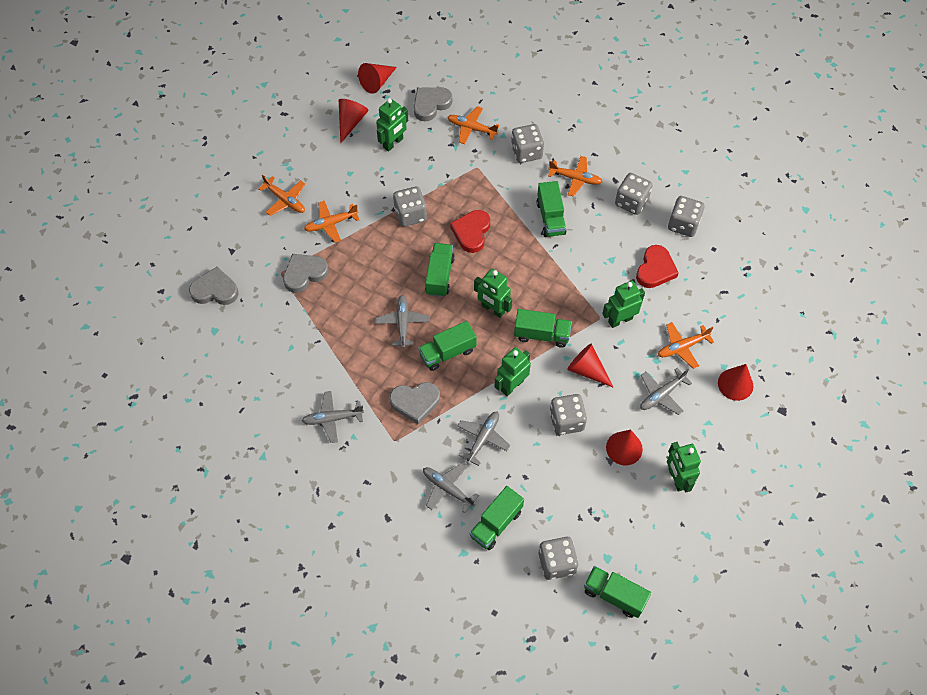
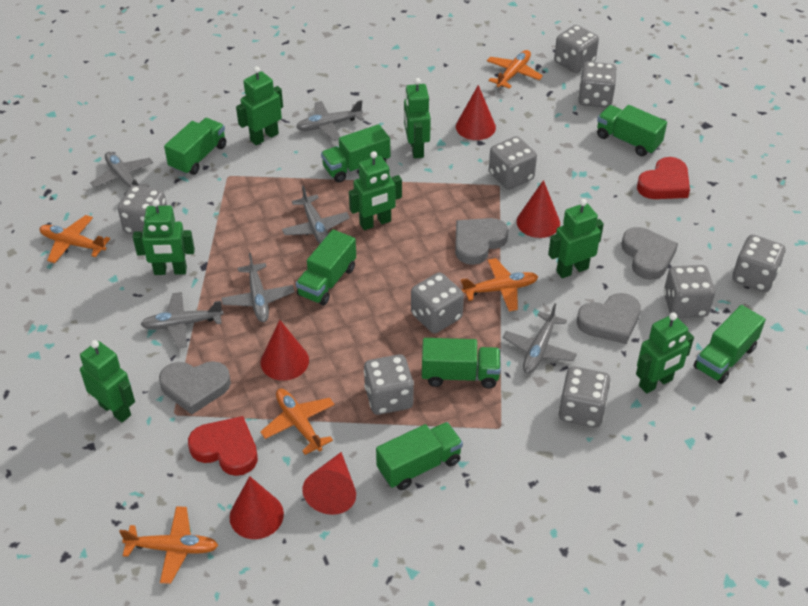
green robot: 5 -> 7
green truck: 6 -> 7
grey dice: 6 -> 9
grey plane: 5 -> 6

